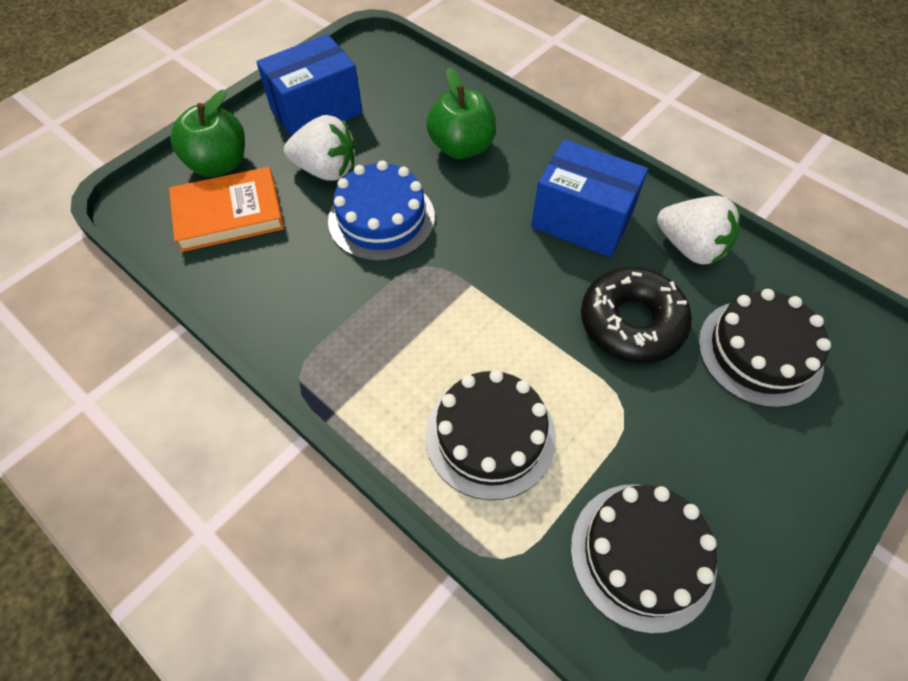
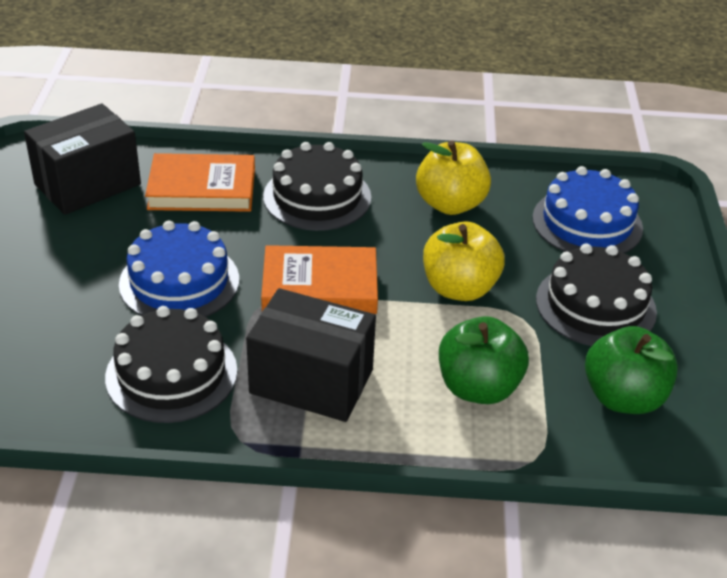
black box: 0 -> 2
black donut: 1 -> 0
blue box: 2 -> 0
blue cake: 1 -> 2
orange book: 1 -> 2
white strawberry: 2 -> 0
yellow apple: 0 -> 2

